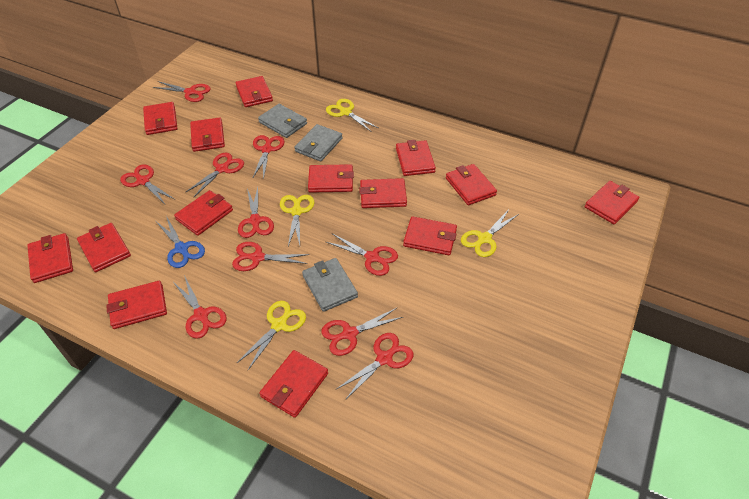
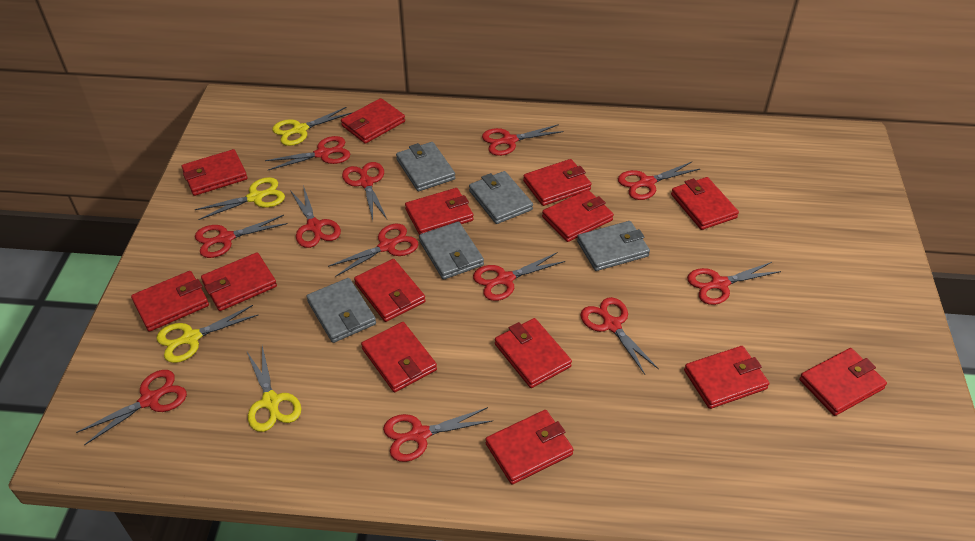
blue scissors: 1 -> 0
grey wallet: 3 -> 5
red scissors: 10 -> 12

